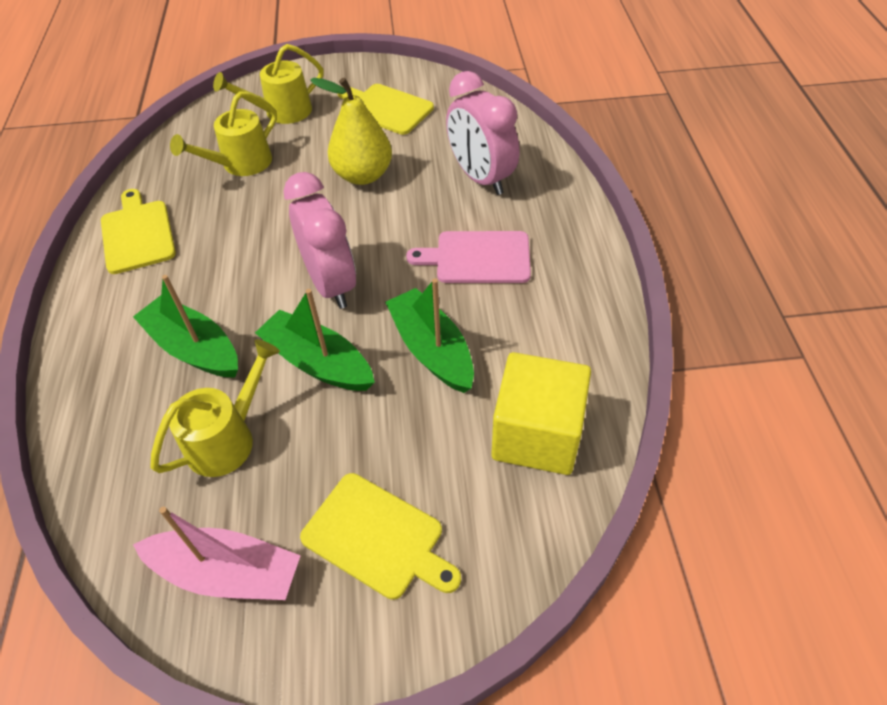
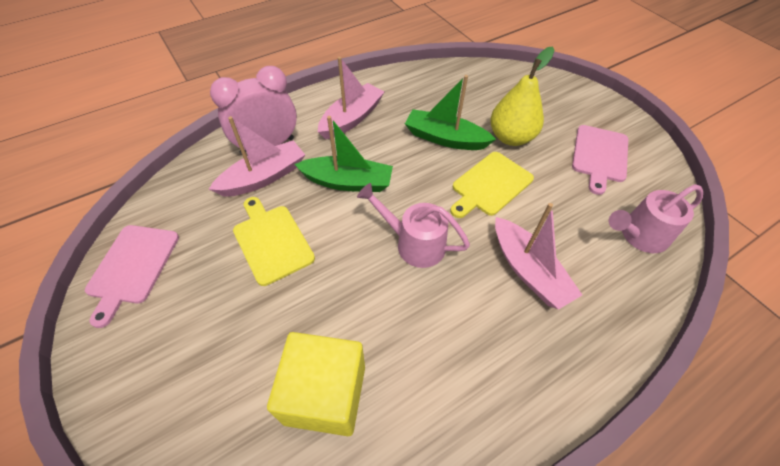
green boat: 3 -> 2
pink boat: 1 -> 3
pink clock: 2 -> 1
pink cutting board: 1 -> 2
pink watering can: 0 -> 2
yellow cutting board: 3 -> 2
yellow watering can: 3 -> 0

